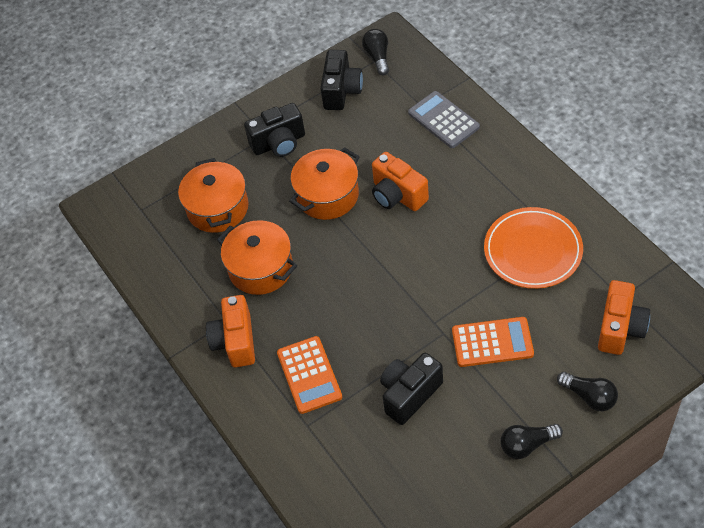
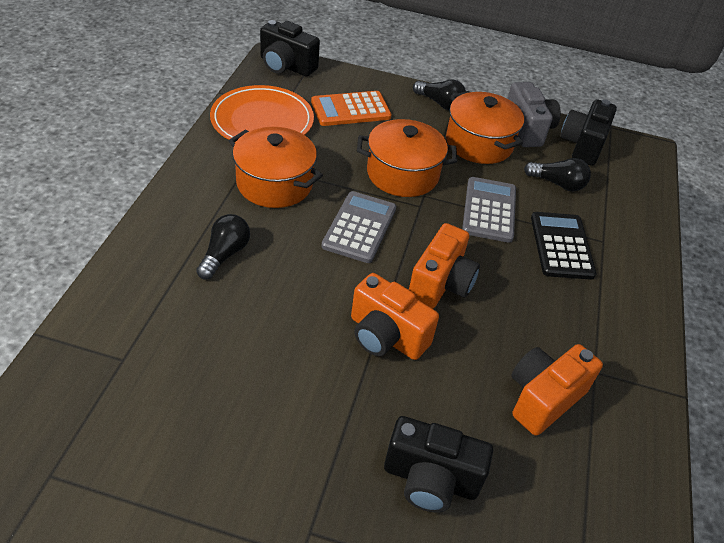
black calculator: 0 -> 1
grey calculator: 1 -> 2
grey camera: 0 -> 1
orange calculator: 2 -> 1

